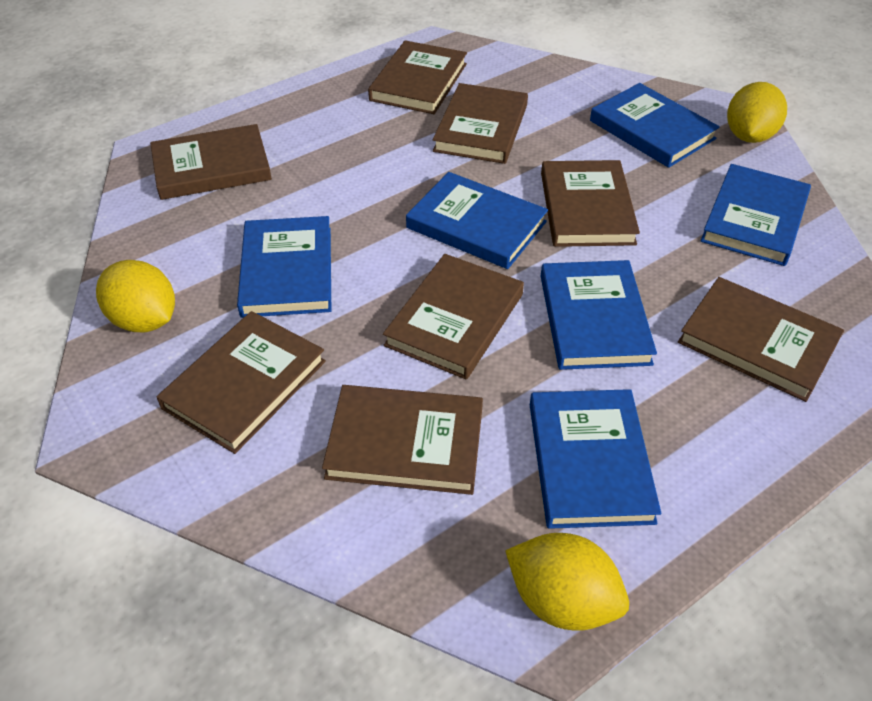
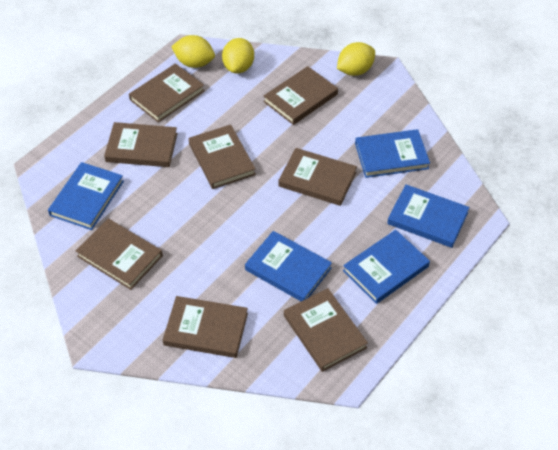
blue book: 6 -> 5

